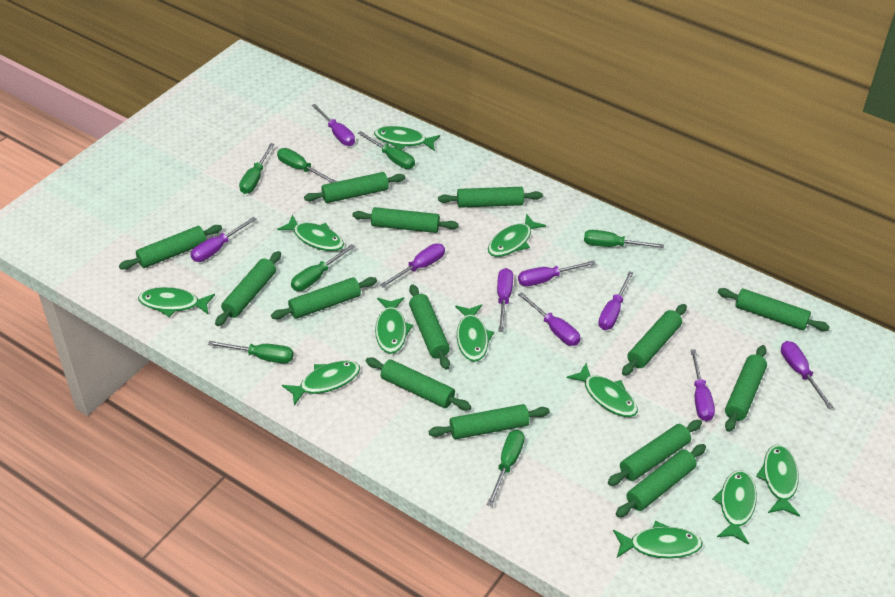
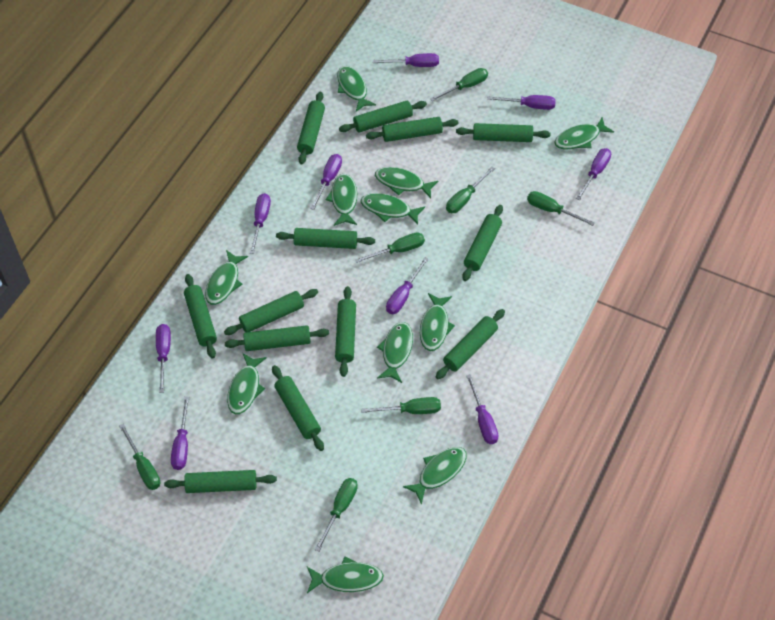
green rolling pin: 14 -> 13

